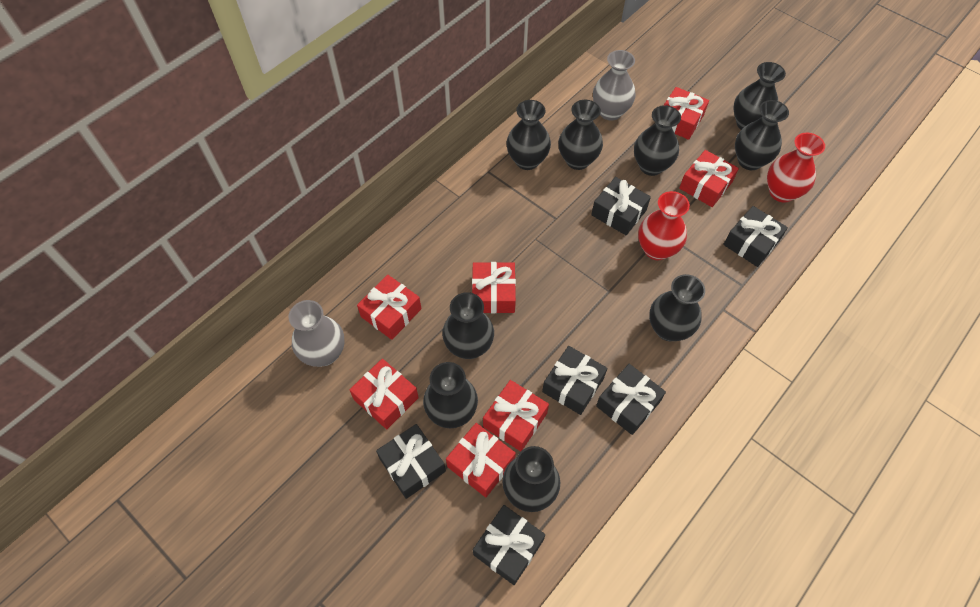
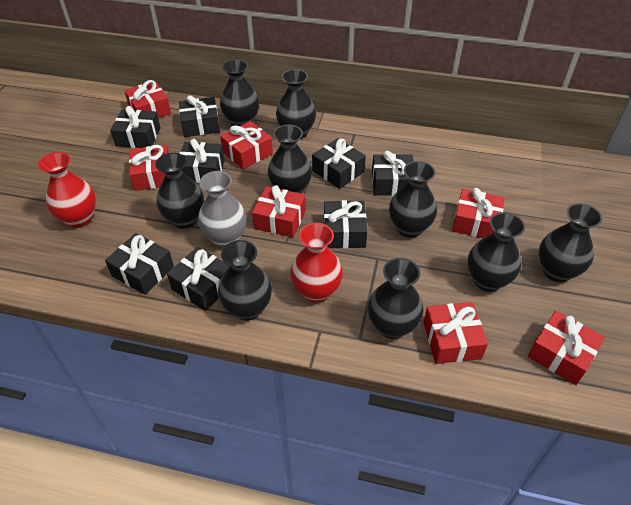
black gift: 6 -> 8
grey vase: 2 -> 1

